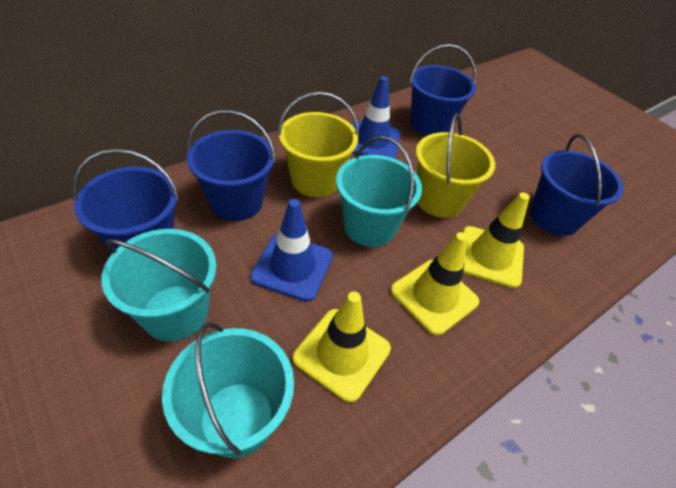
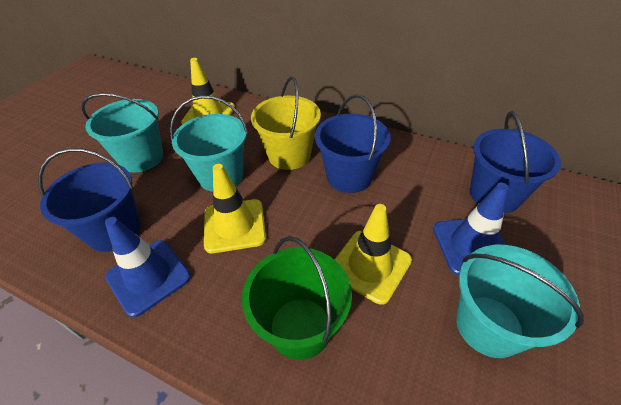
blue bucket: 4 -> 3
green bucket: 0 -> 1
yellow bucket: 2 -> 1

